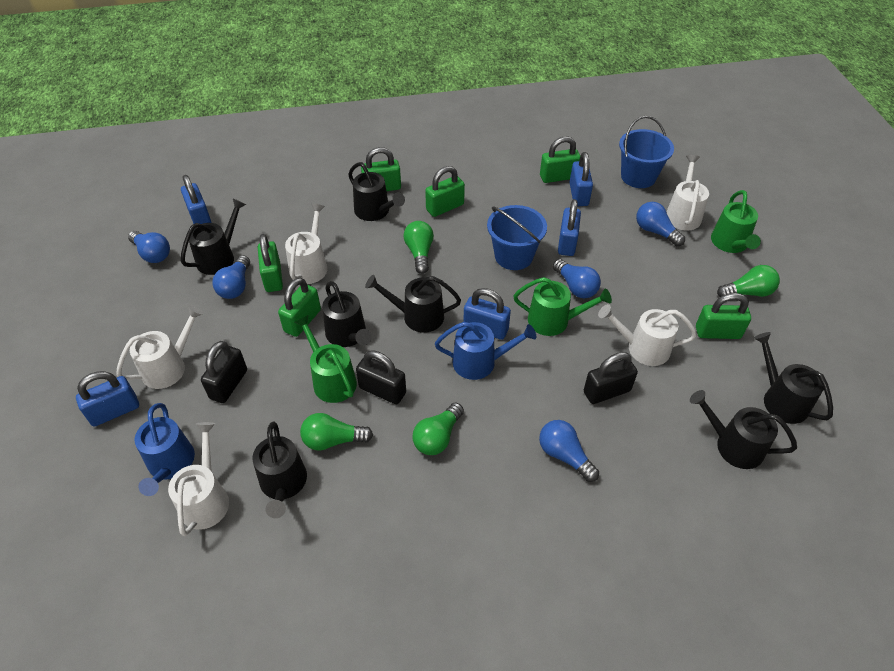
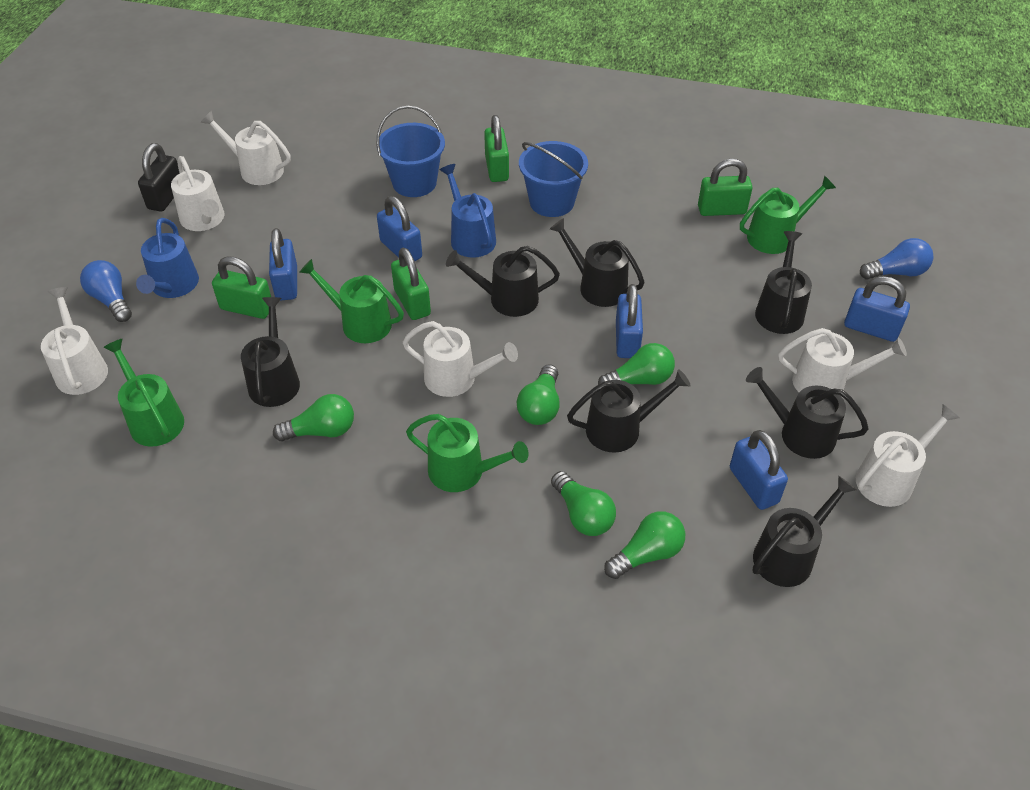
black padlock: 3 -> 1
blue light bulb: 5 -> 2
green light bulb: 4 -> 5
green padlock: 6 -> 4
green watering can: 3 -> 4
white watering can: 5 -> 6

